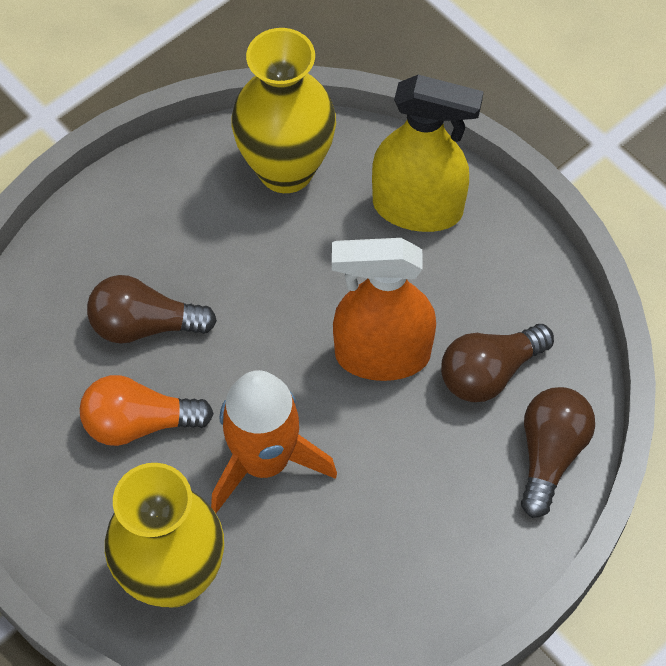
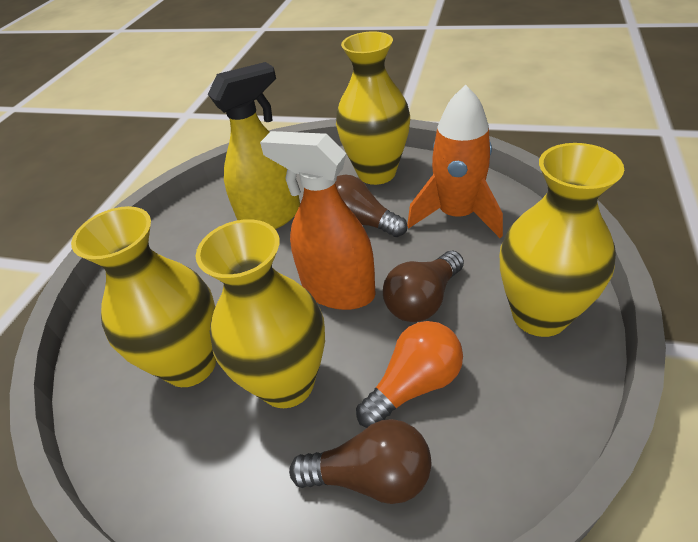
yellow vase: 2 -> 4

